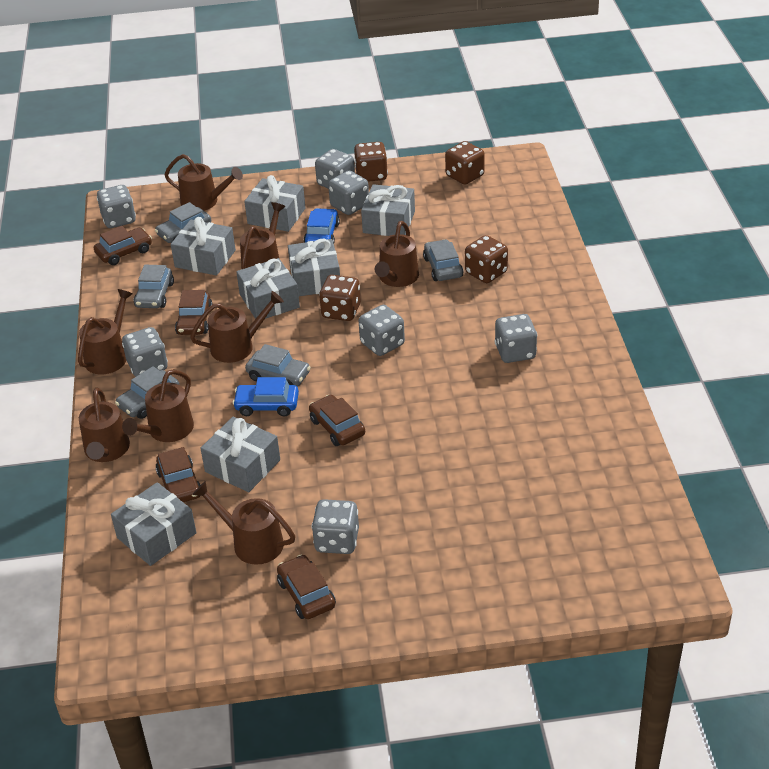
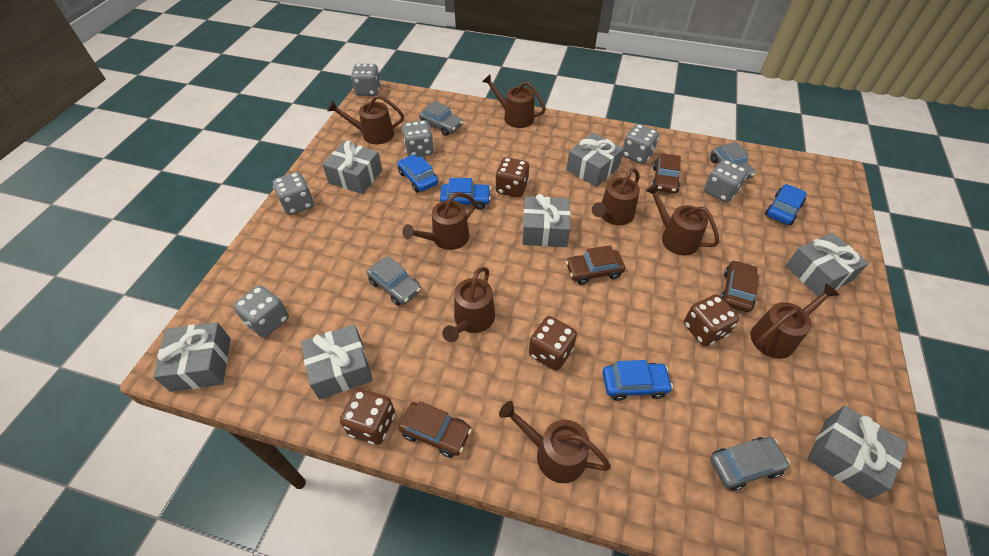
blue car: 2 -> 4
brown car: 5 -> 4
grey car: 5 -> 4
grey dice: 7 -> 6

